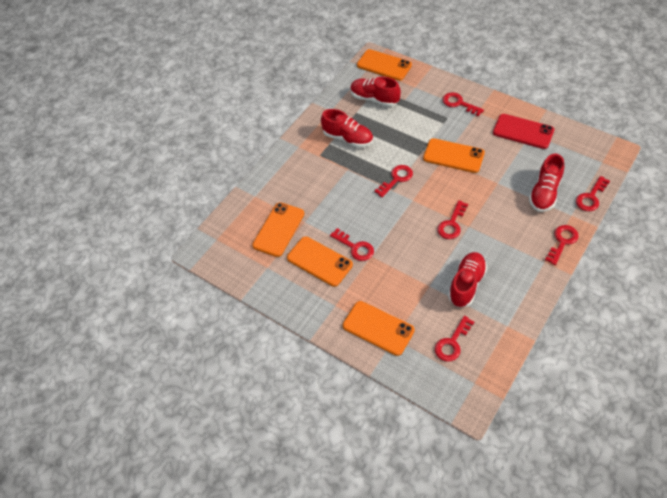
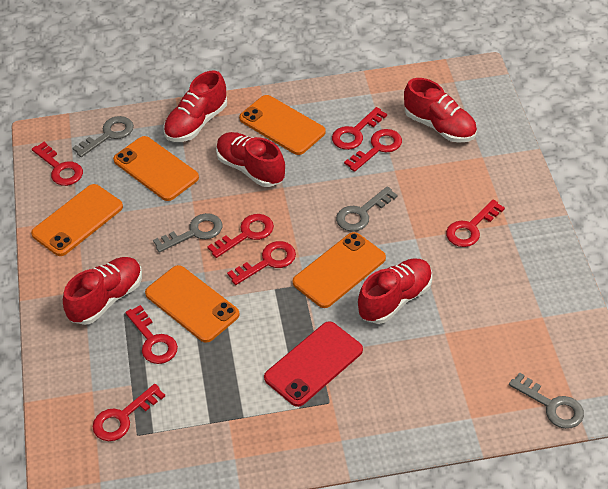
grey key: 0 -> 4
red key: 7 -> 8
red shoe: 4 -> 5

